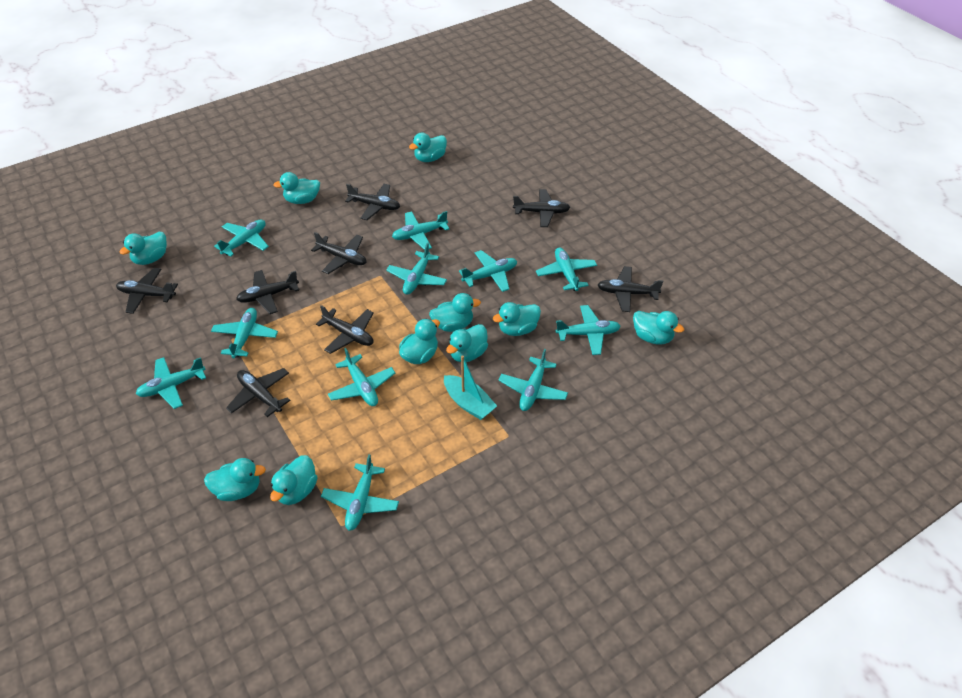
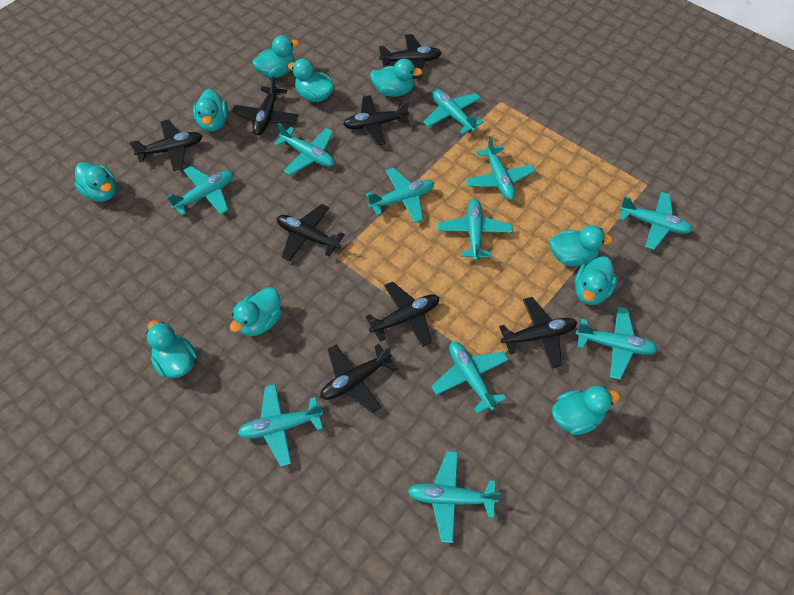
turquoise boat: 1 -> 0

